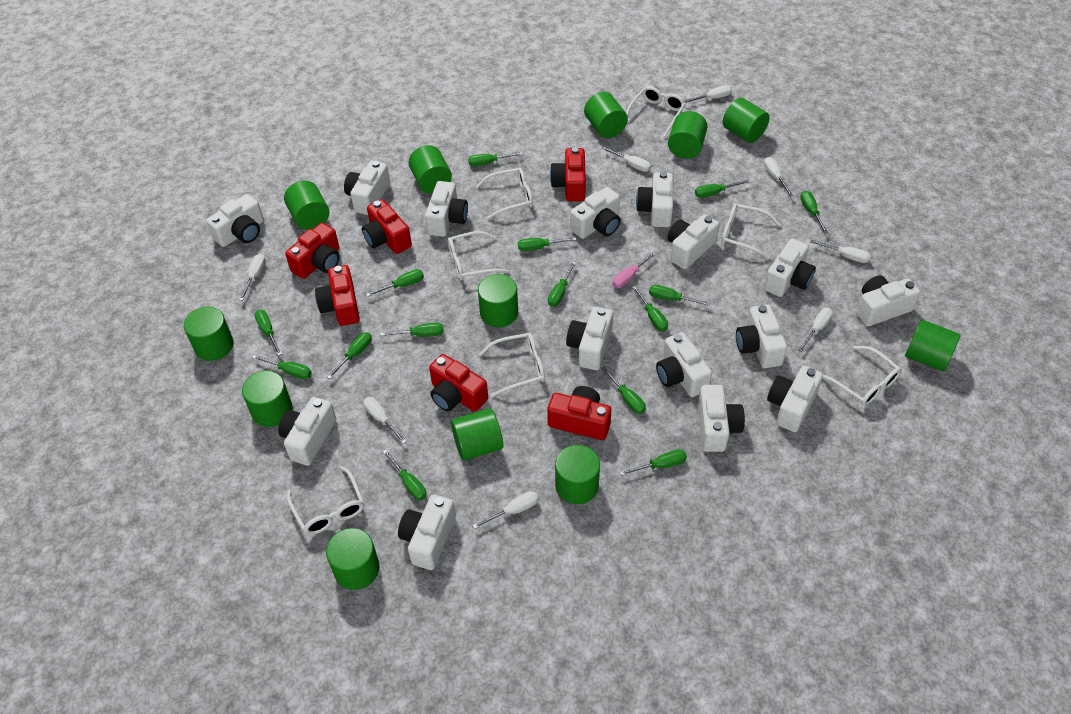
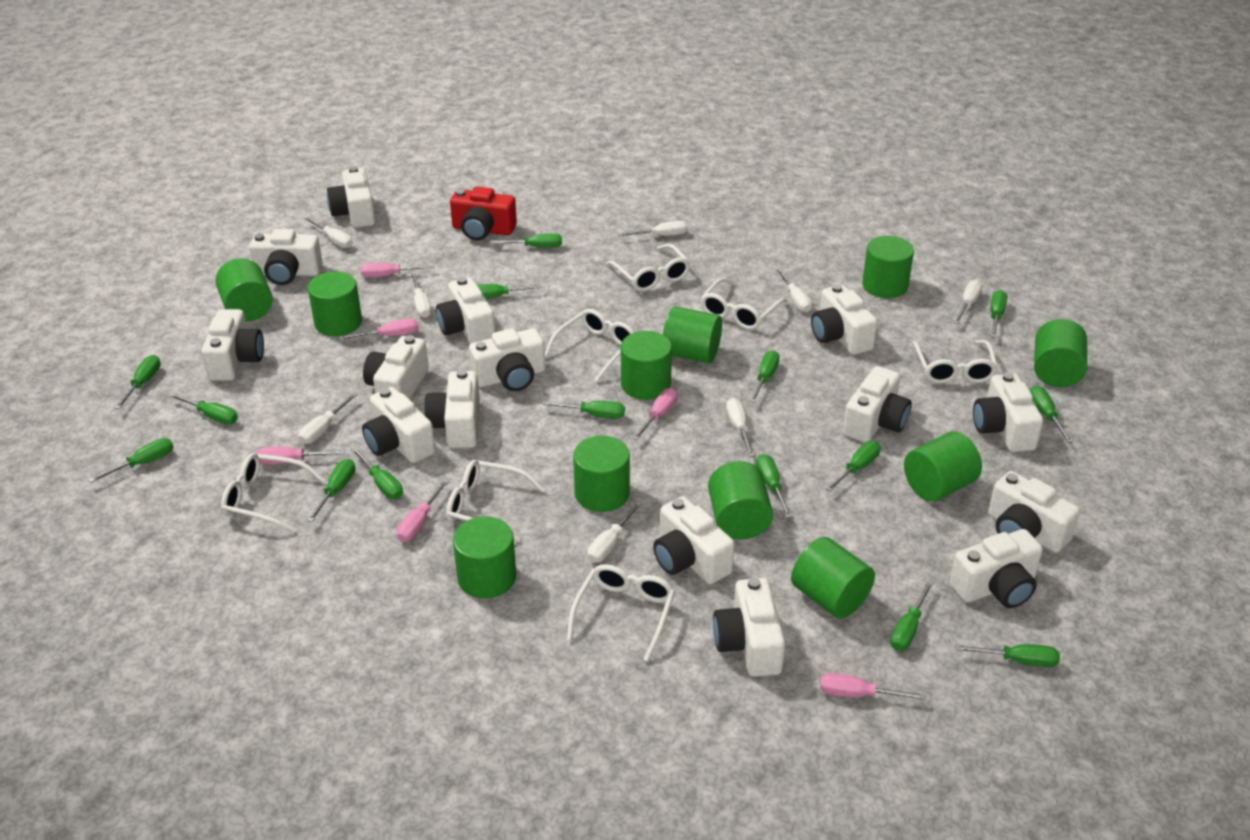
green cylinder: 12 -> 11
pink screwdriver: 1 -> 6
red camera: 6 -> 1

